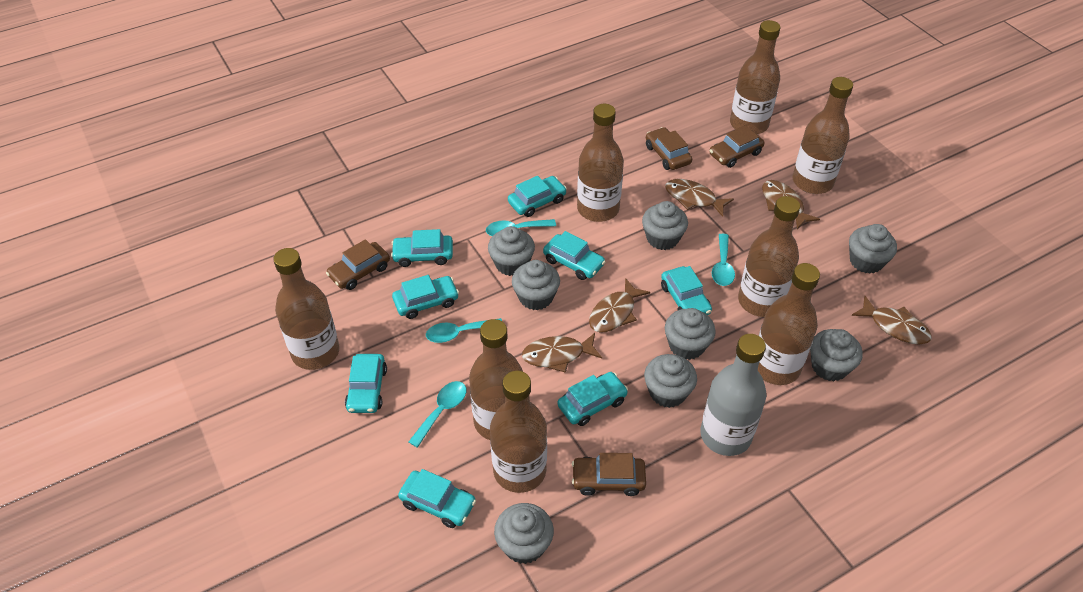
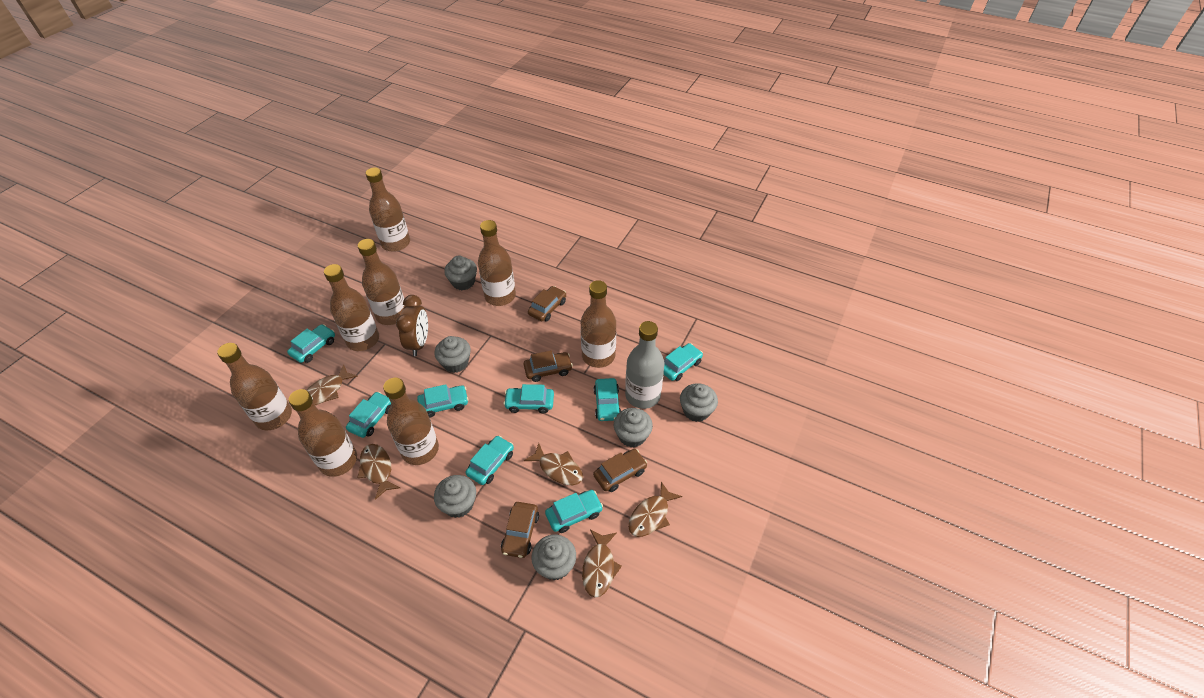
brown clock: 0 -> 1
grey cupcake: 8 -> 6
turquoise spoon: 4 -> 0

